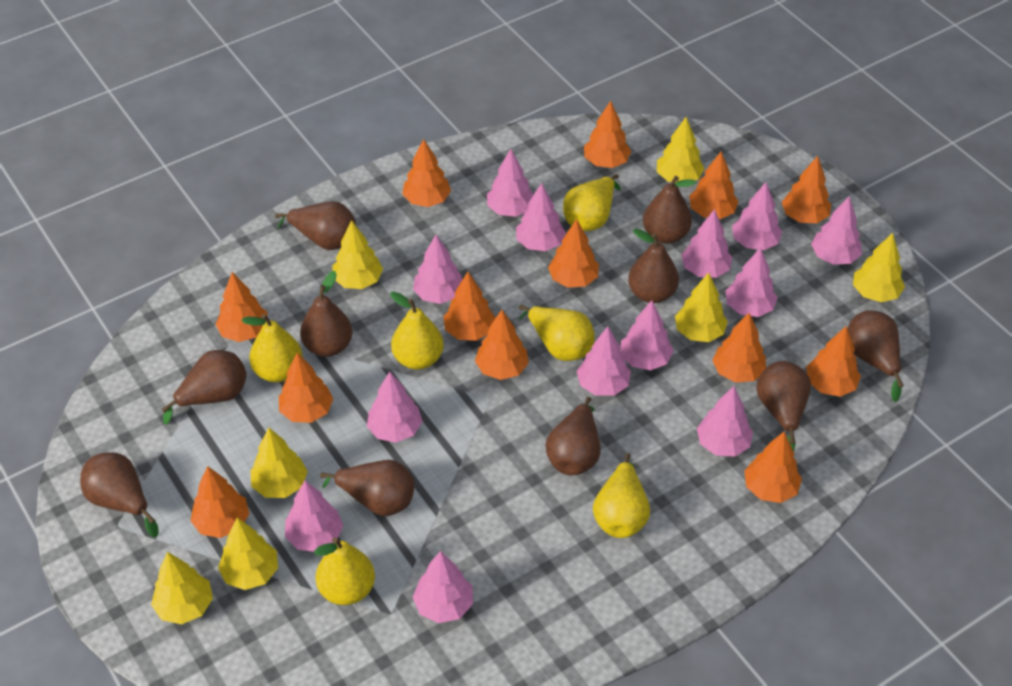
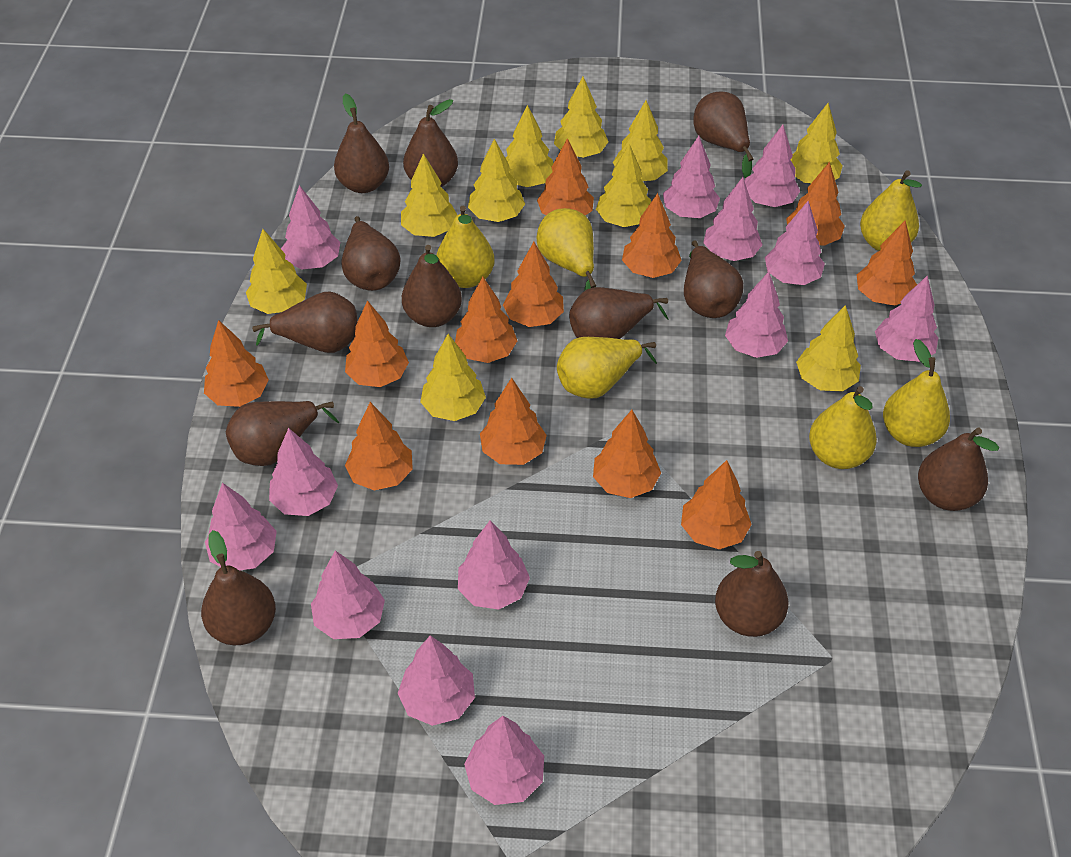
brown pear: 10 -> 12
orange tree: 13 -> 12
yellow tree: 7 -> 10

